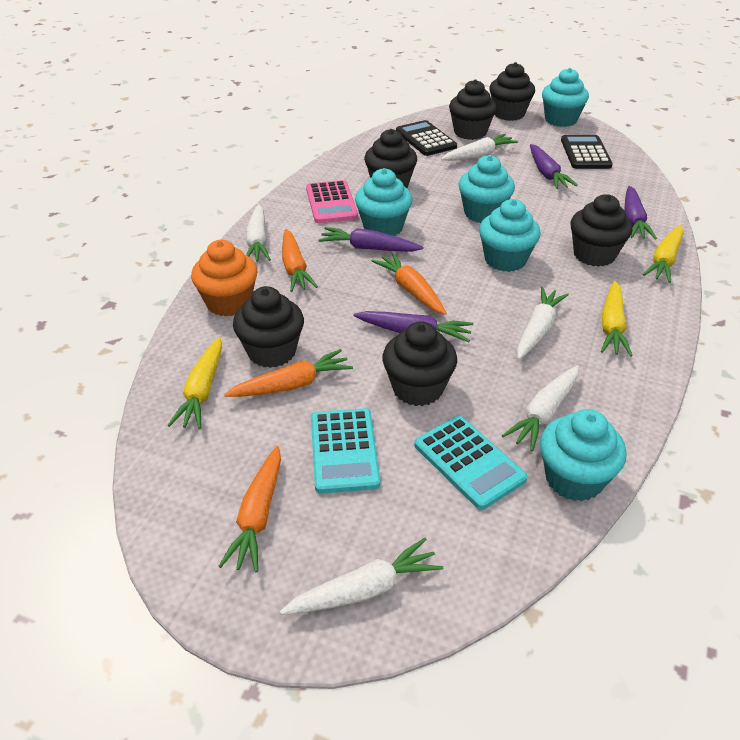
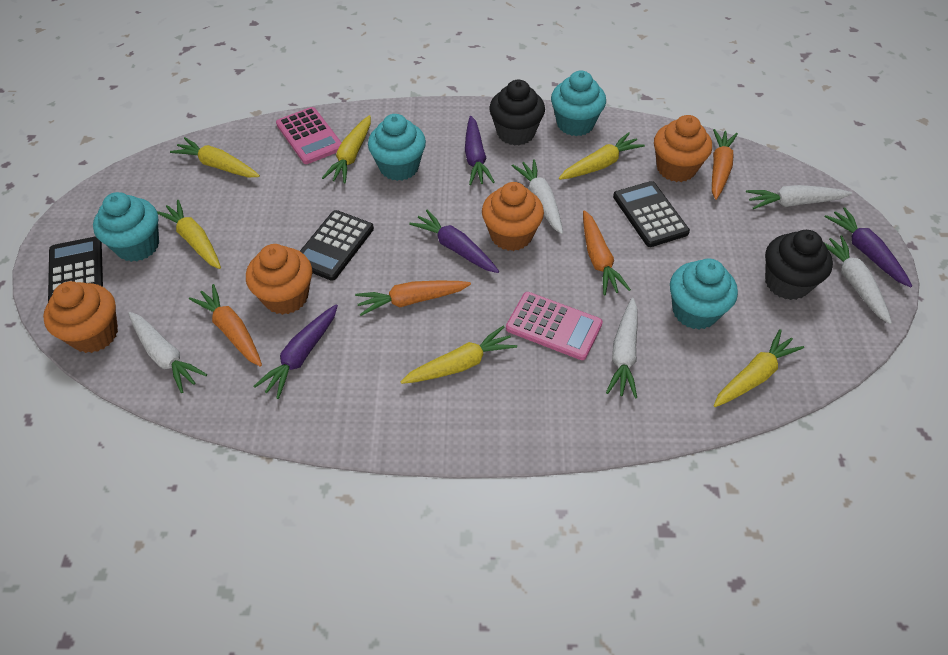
black calculator: 2 -> 3
black cupcake: 6 -> 2
orange cupcake: 1 -> 4
pink calculator: 1 -> 2
turquoise calculator: 2 -> 0
turquoise cupcake: 5 -> 4
yellow carrot: 3 -> 6

